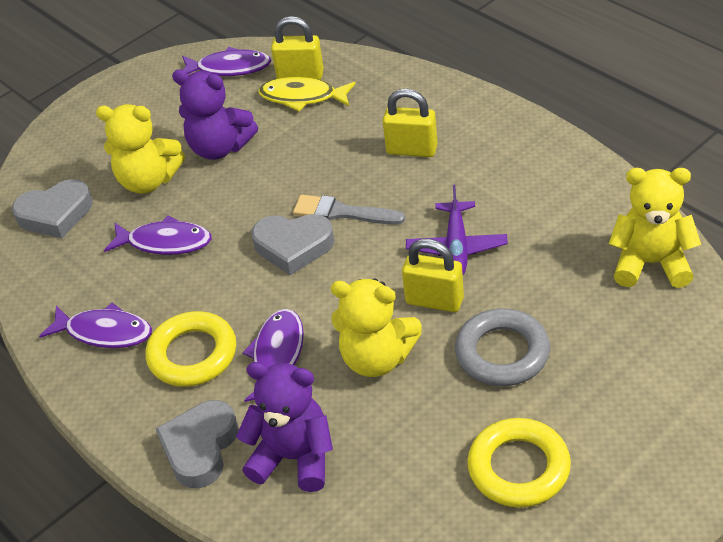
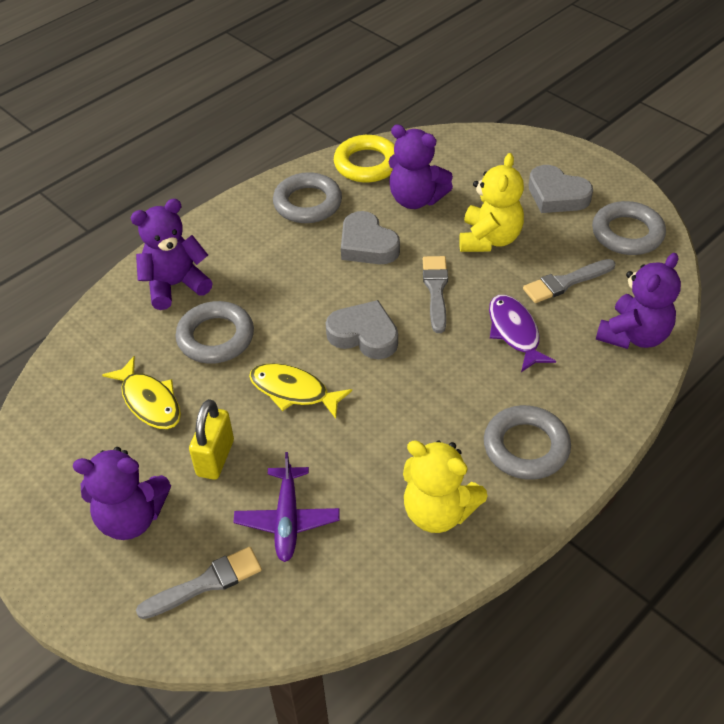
grey brush: 1 -> 3
grey ring: 1 -> 4
purple fish: 4 -> 1
purple teddy bear: 2 -> 4
yellow fish: 1 -> 2
yellow padlock: 3 -> 1
yellow ring: 2 -> 1
yellow teddy bear: 3 -> 2

